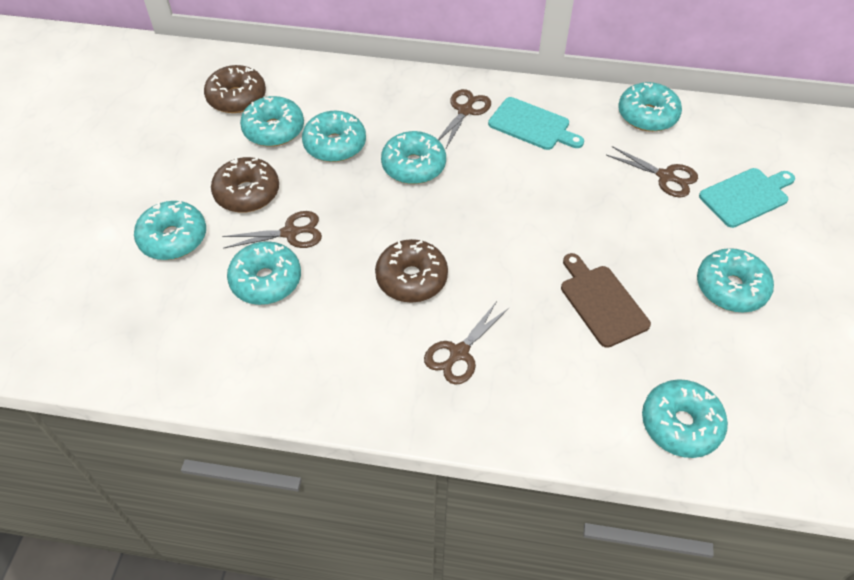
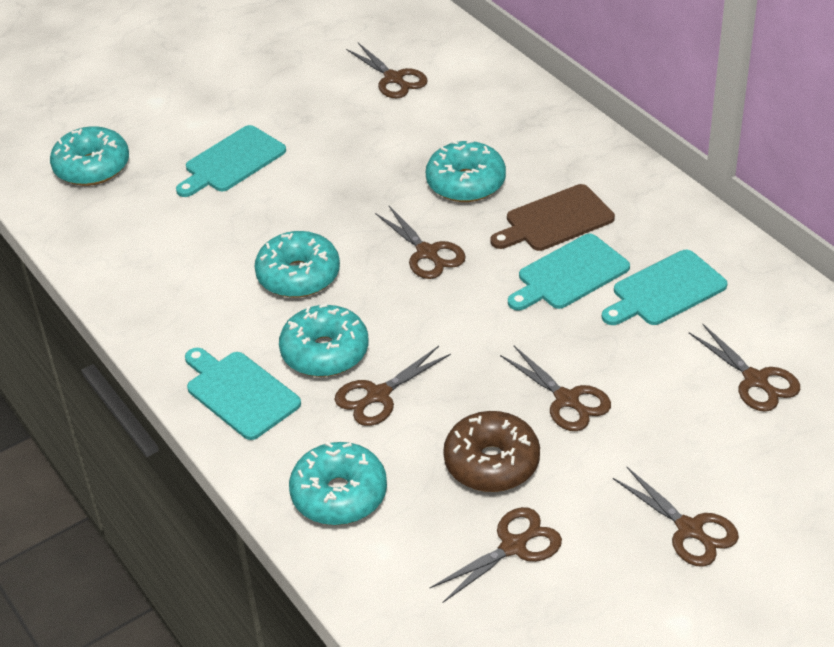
brown donut: 3 -> 1
brown scissors: 4 -> 7
turquoise cutting board: 2 -> 4
turquoise donut: 8 -> 5

